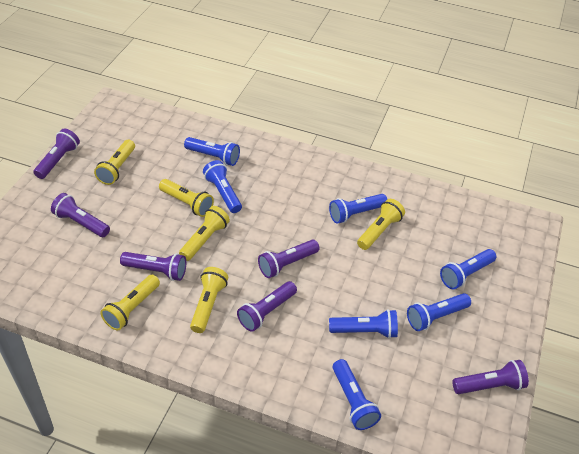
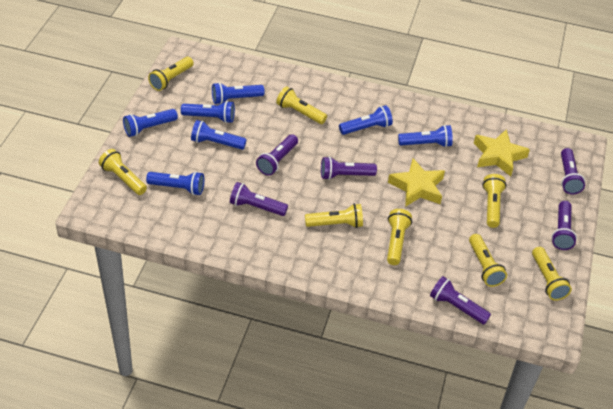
yellow flashlight: 6 -> 8
yellow star: 0 -> 2

